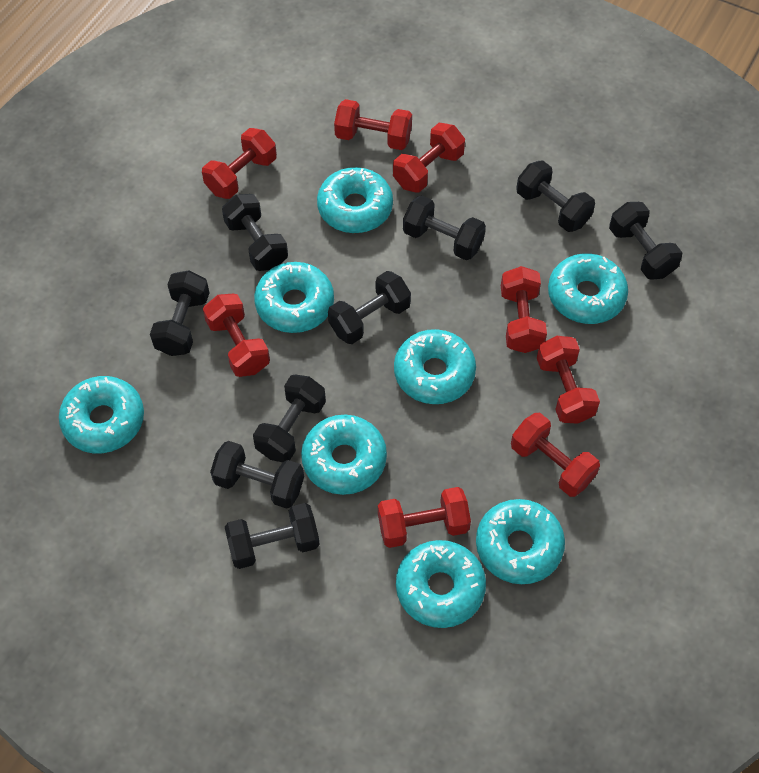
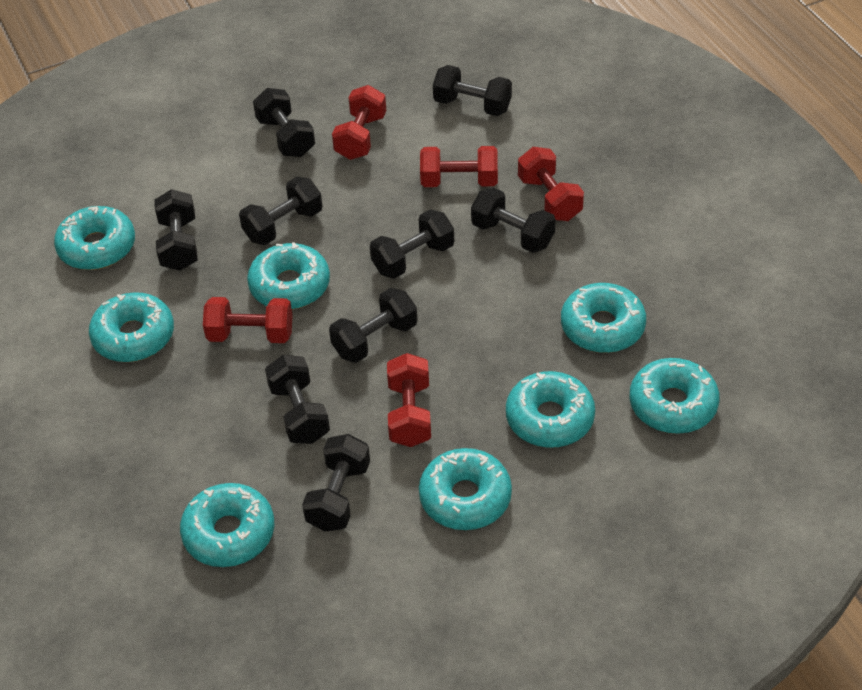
red dumbbell: 8 -> 5

